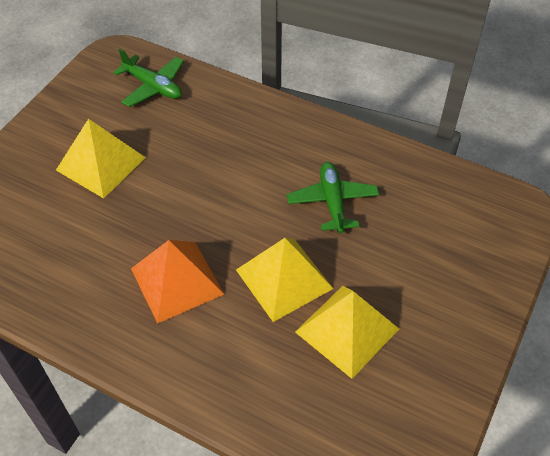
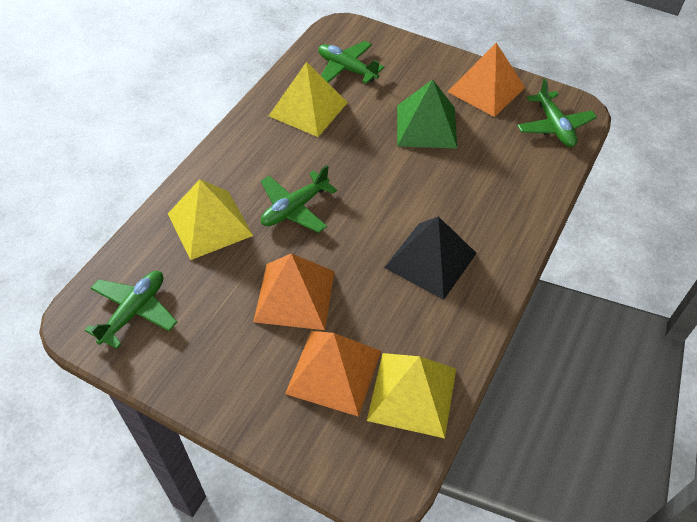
black pyramid: 0 -> 1
green plane: 2 -> 4
green pyramid: 0 -> 1
orange pyramid: 1 -> 3

